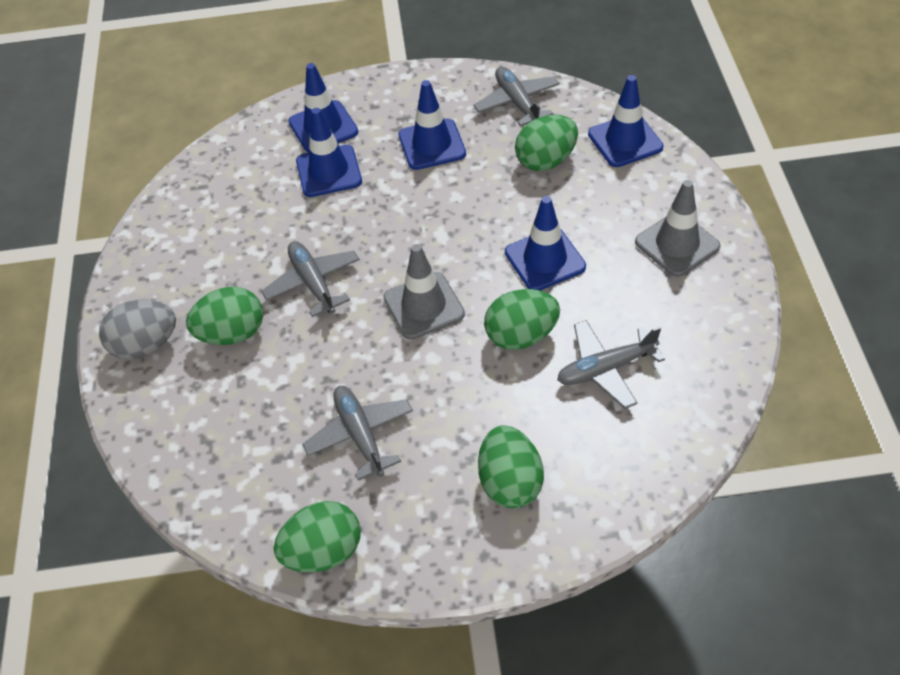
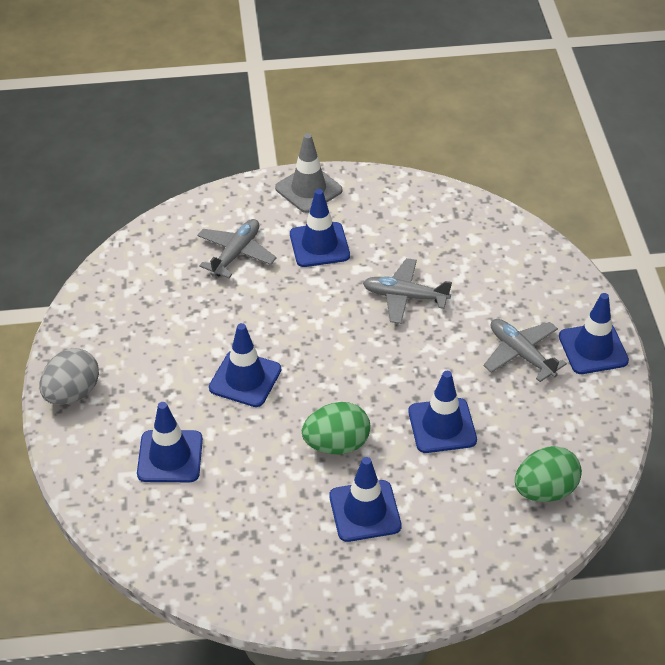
blue traffic cone: 5 -> 6
green egg: 5 -> 2
grey plane: 4 -> 3
grey traffic cone: 2 -> 1

